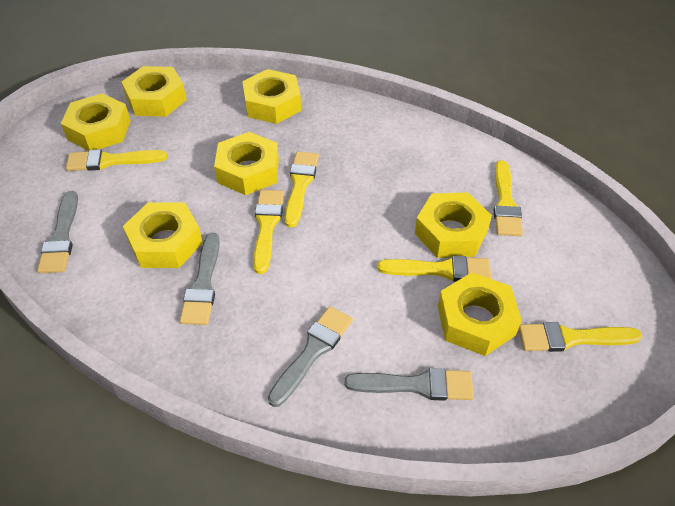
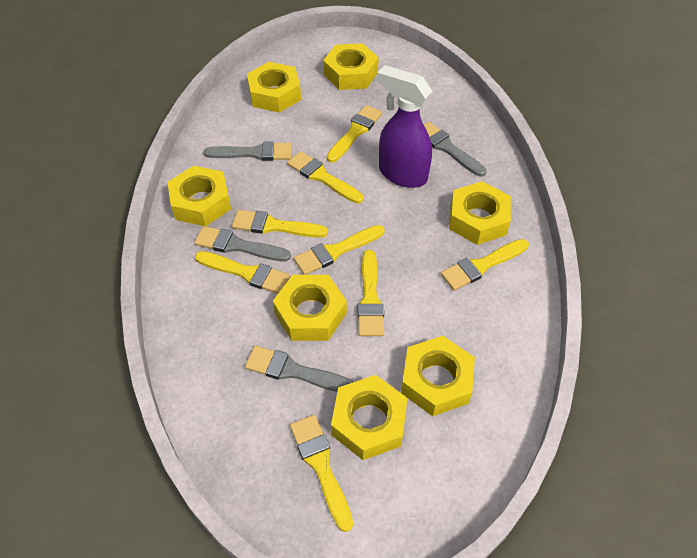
purple spray bottle: 0 -> 1
yellow brush: 6 -> 8

